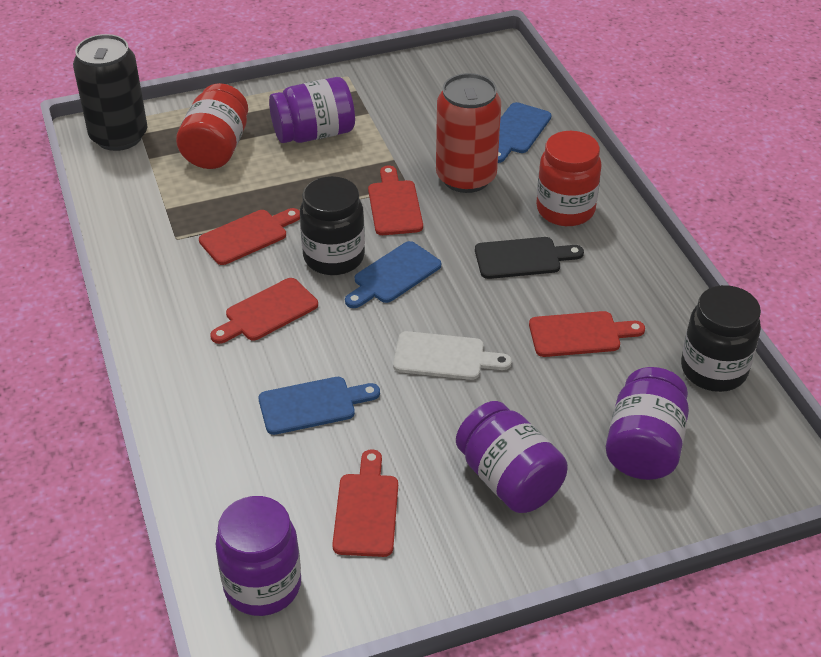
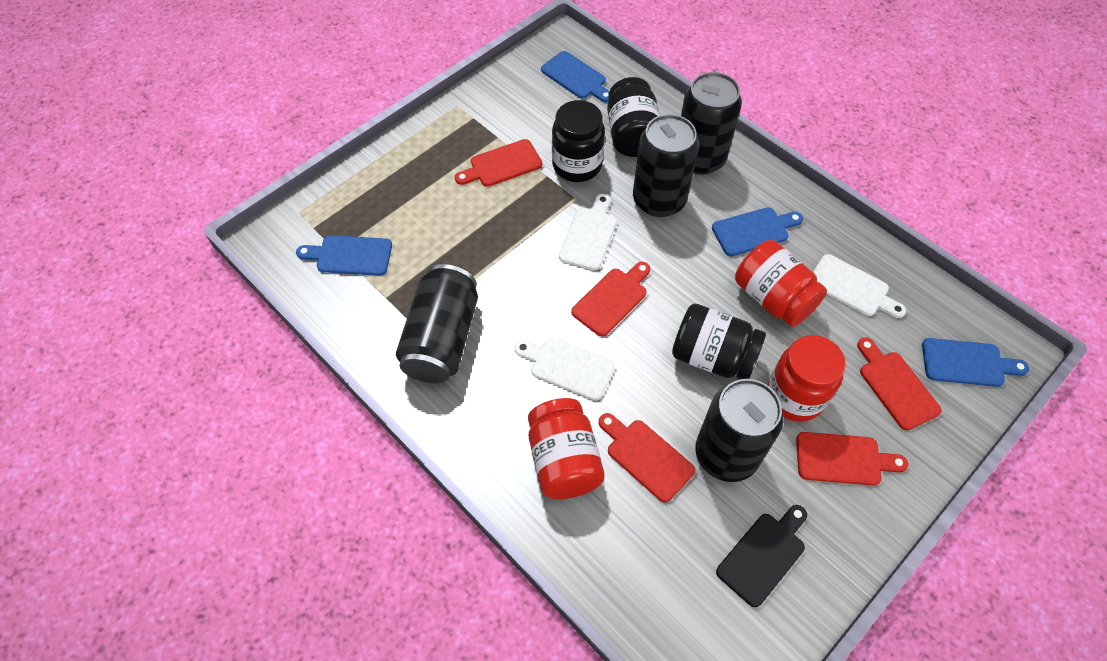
black can: 1 -> 4
black jar: 2 -> 3
blue cutting board: 3 -> 4
purple jar: 4 -> 0
red can: 1 -> 0
red jar: 2 -> 3
white cutting board: 1 -> 3

